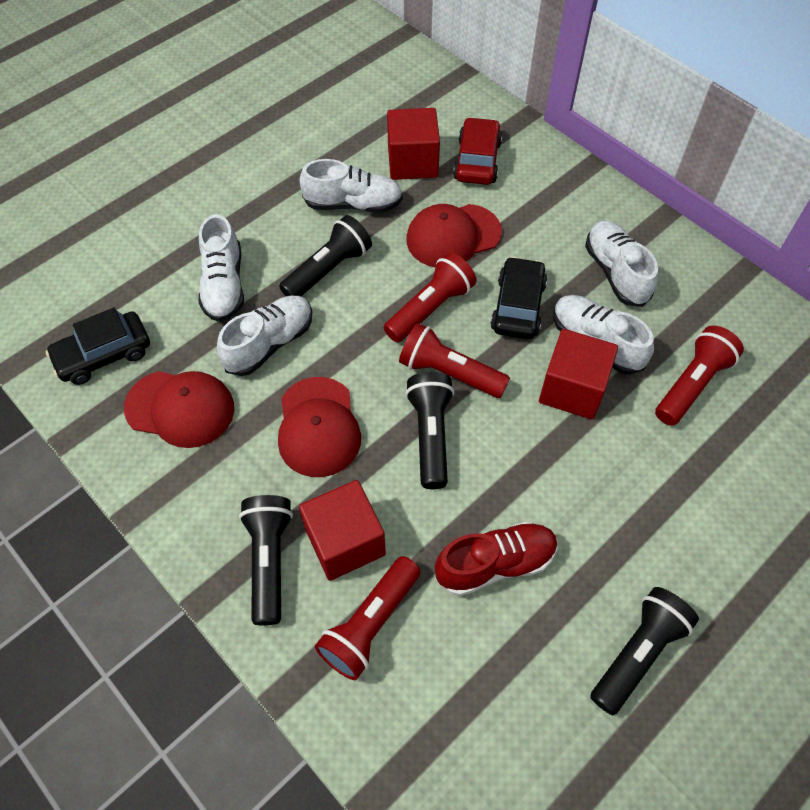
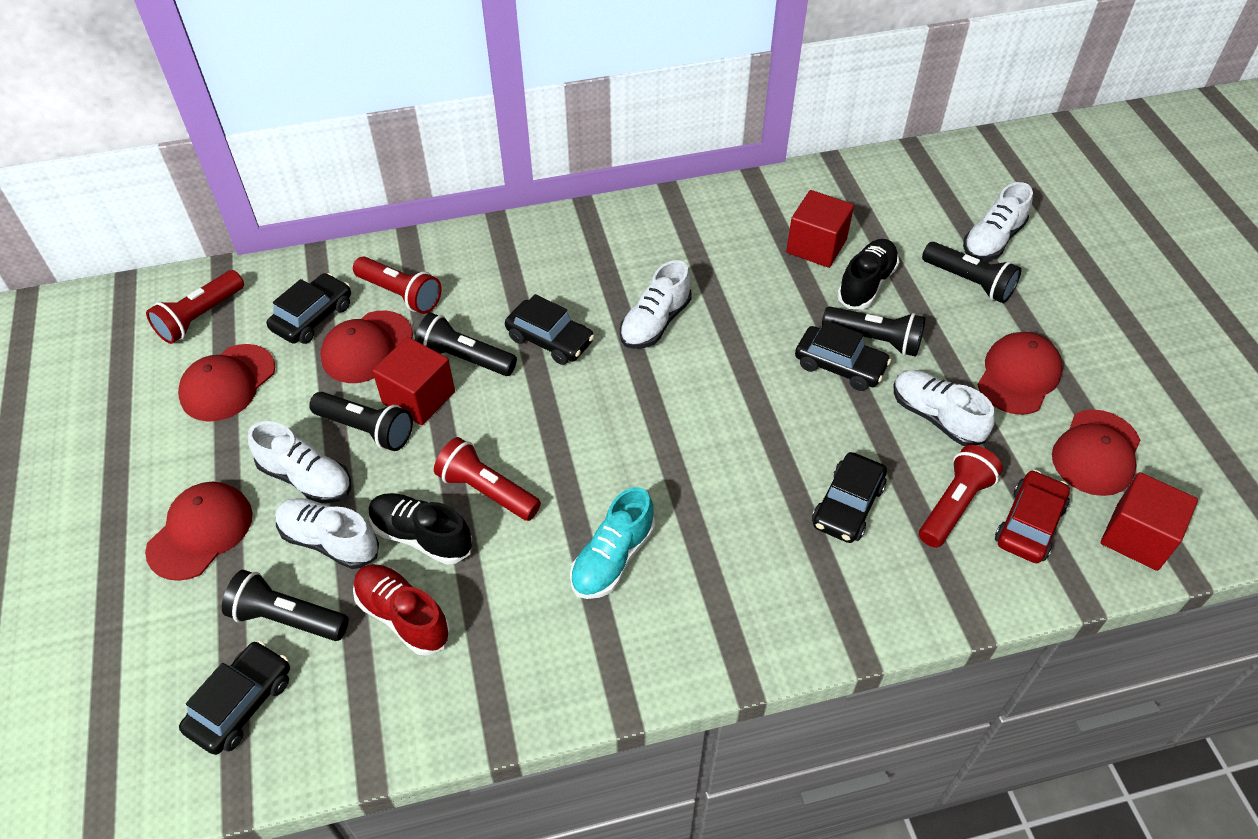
black car: 2 -> 5
black flashlight: 4 -> 5
black shoe: 0 -> 2
red cap: 3 -> 5
turquoise shoe: 0 -> 1

